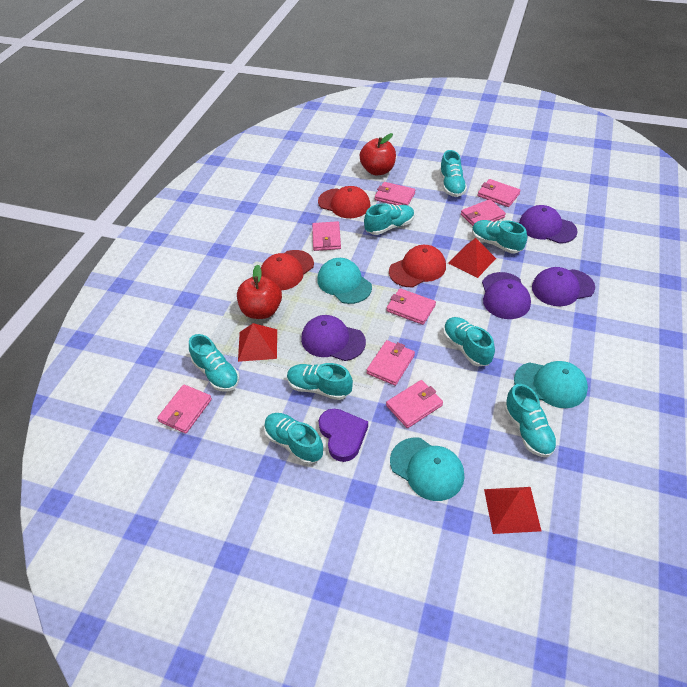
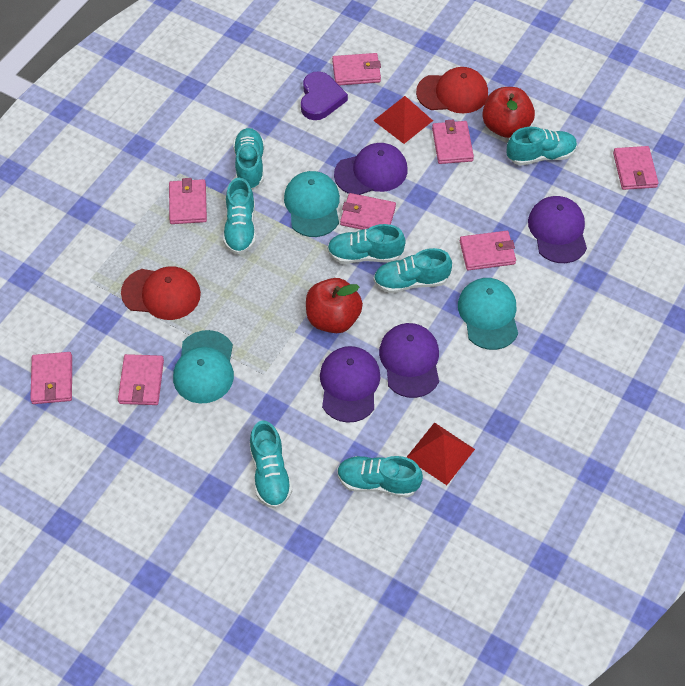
red cap: 3 -> 2
red pyramid: 3 -> 2
turquoise shoe: 8 -> 7

